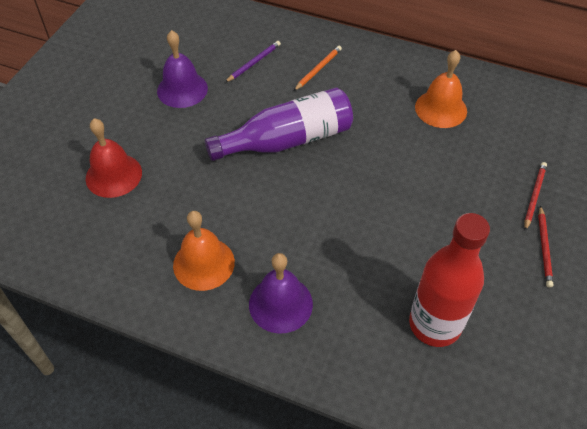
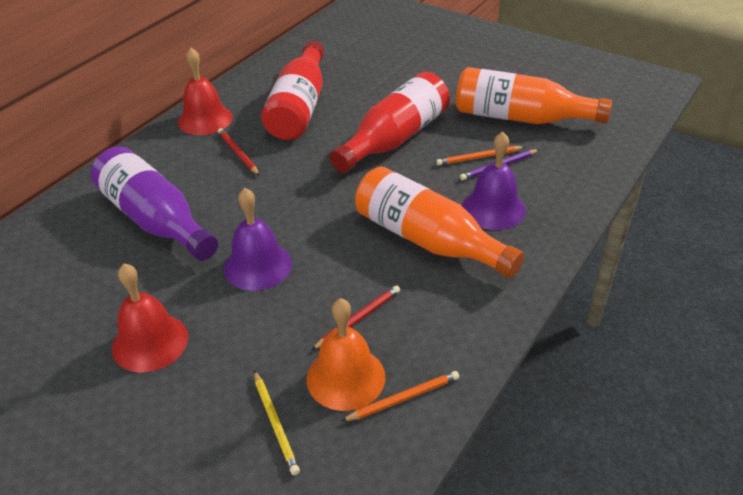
orange bell: 2 -> 1
orange bottle: 0 -> 2
orange pencil: 1 -> 2
red bell: 1 -> 2
red bottle: 1 -> 2
yellow pencil: 0 -> 1

